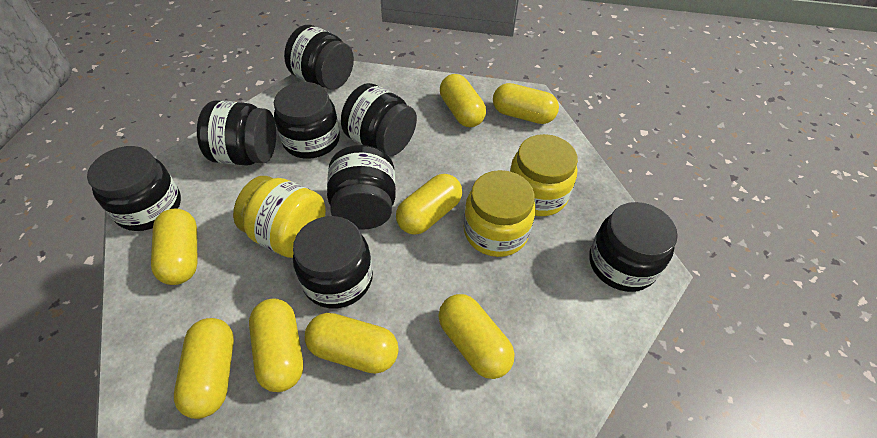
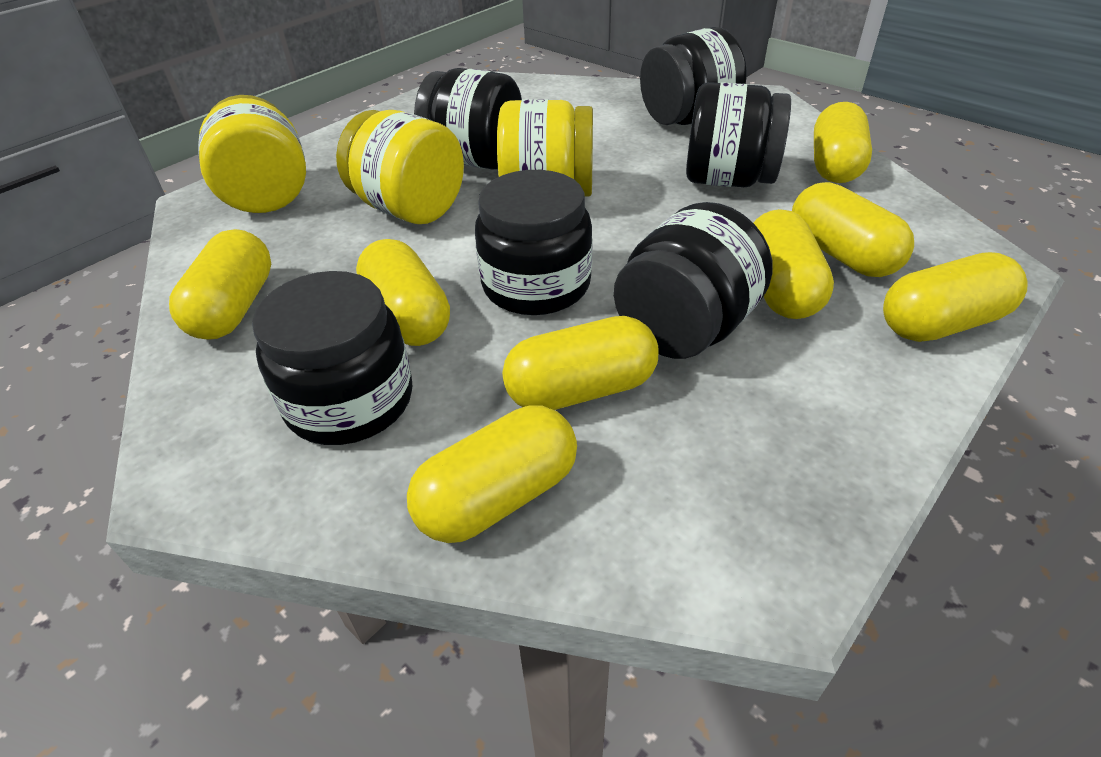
black jar: 8 -> 6

